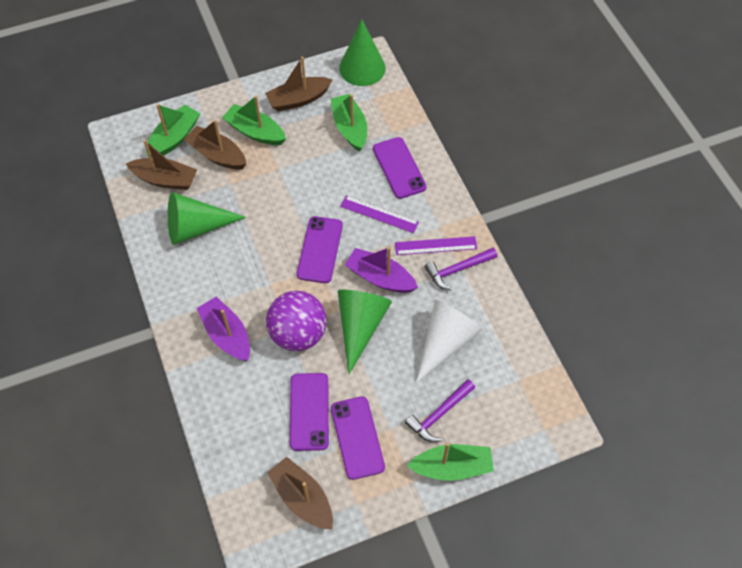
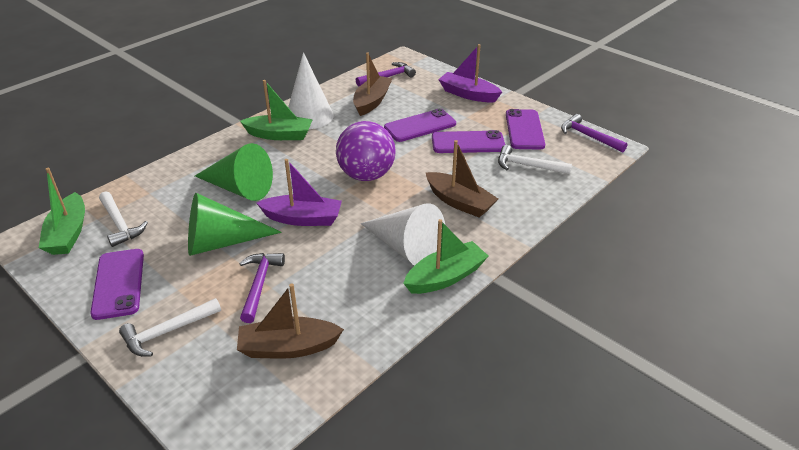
brown boat: 4 -> 3
green boat: 4 -> 3
green cone: 3 -> 2
purple hammer: 2 -> 3
purple ruler: 2 -> 0
white cone: 1 -> 2
white hammer: 0 -> 3

